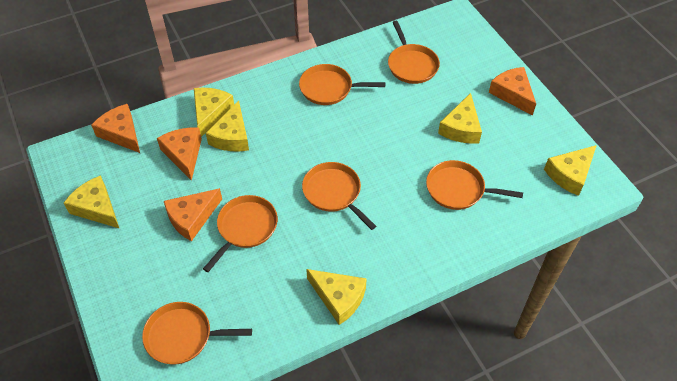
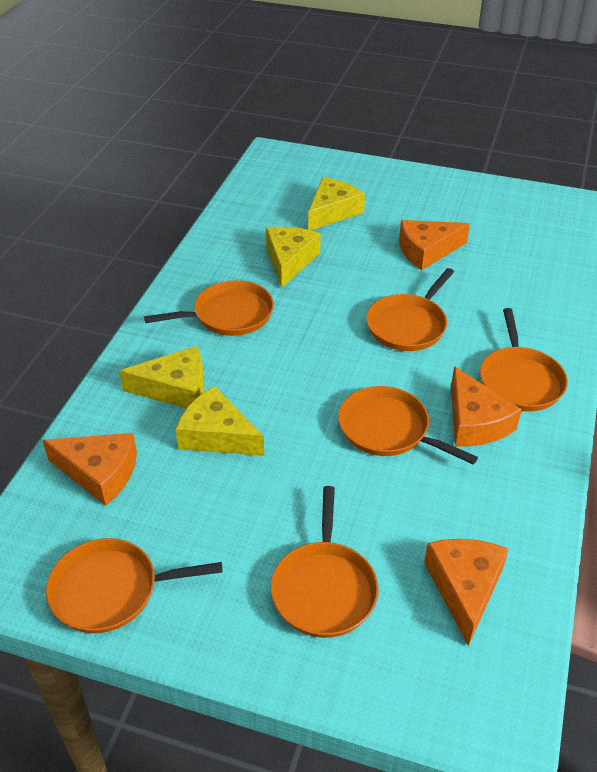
yellow cheese: 6 -> 4

